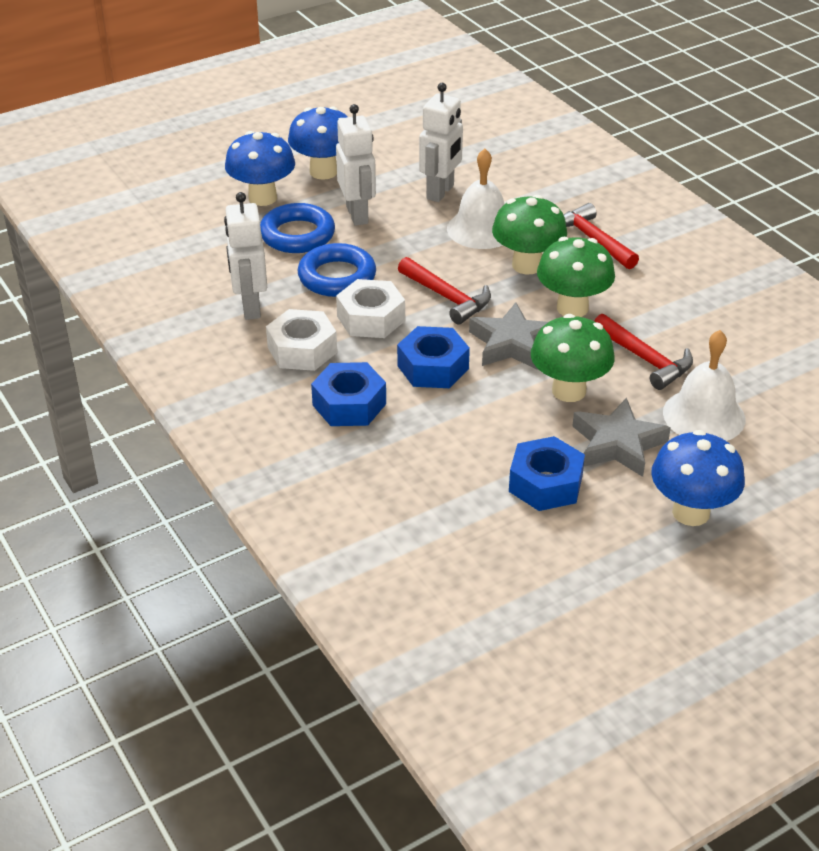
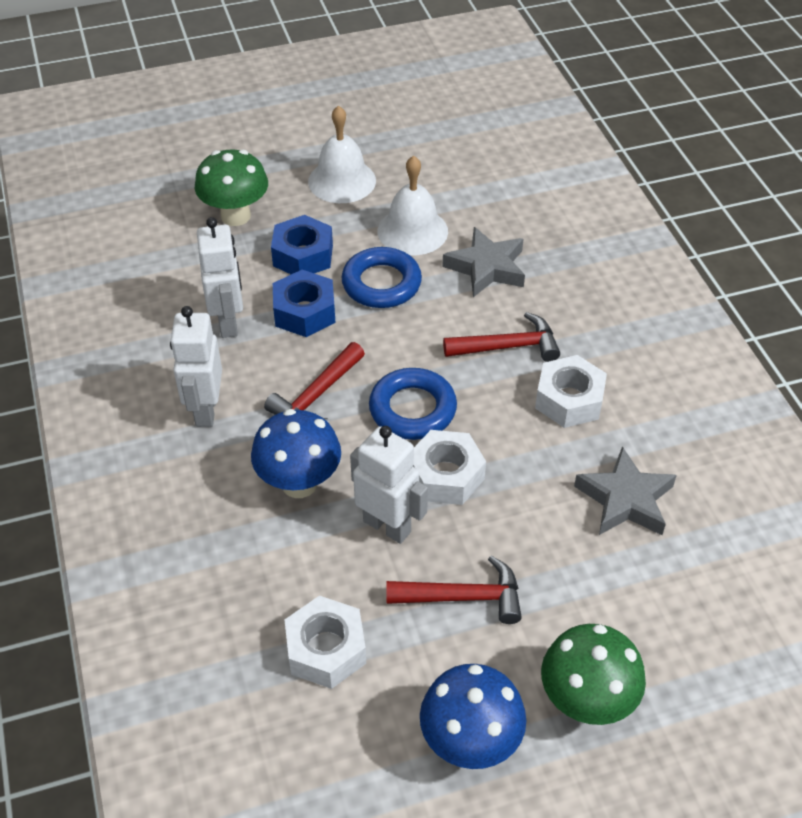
blue mushroom: 3 -> 2
blue nut: 3 -> 2
green mushroom: 3 -> 2
white nut: 2 -> 3

